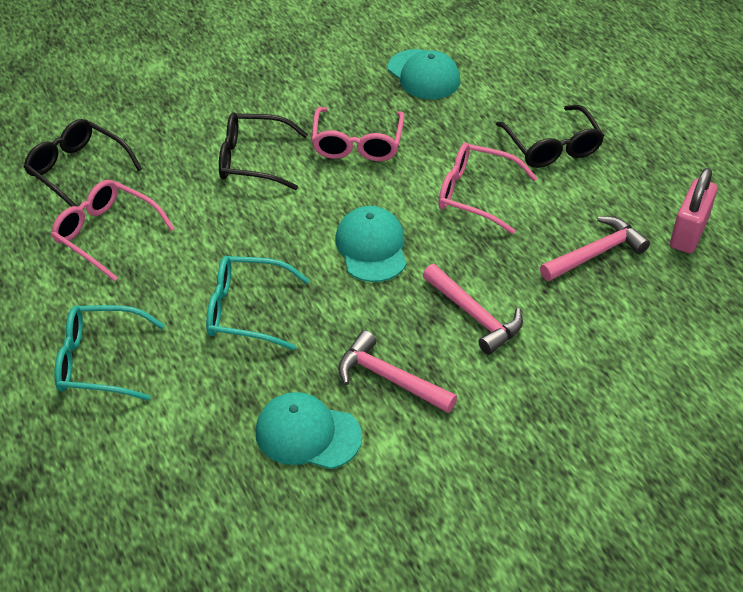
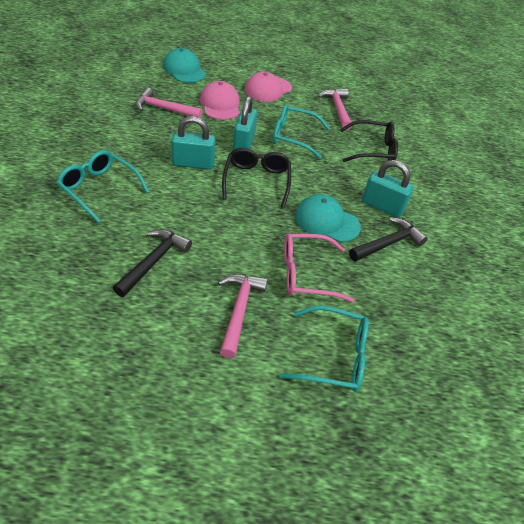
black glasses: 3 -> 2
black hammer: 0 -> 2
pink cap: 0 -> 2
pink glasses: 3 -> 1
pink padlock: 1 -> 0
turquoise cap: 3 -> 2
turquoise glasses: 2 -> 3
turquoise padlock: 0 -> 3

